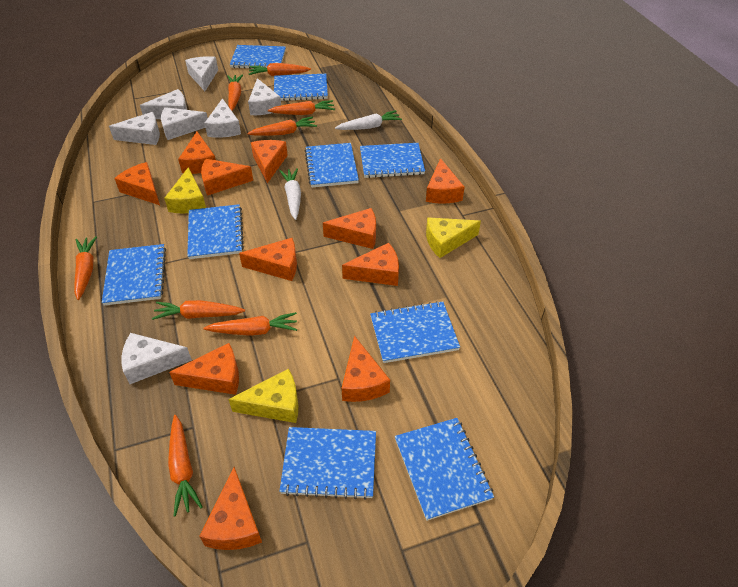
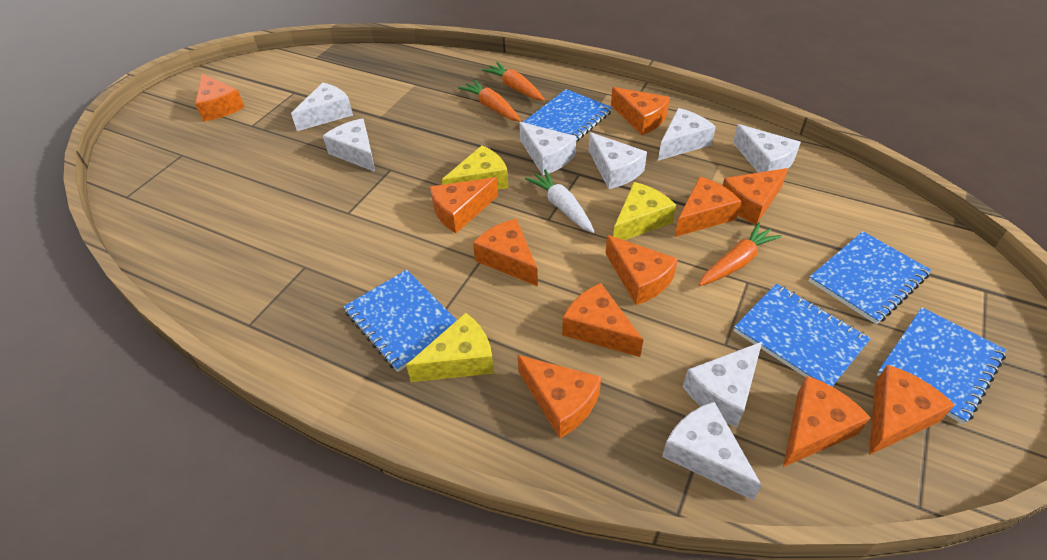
blue notebook: 9 -> 5
orange carrot: 8 -> 3
white carrot: 2 -> 1
white cheese: 7 -> 8

